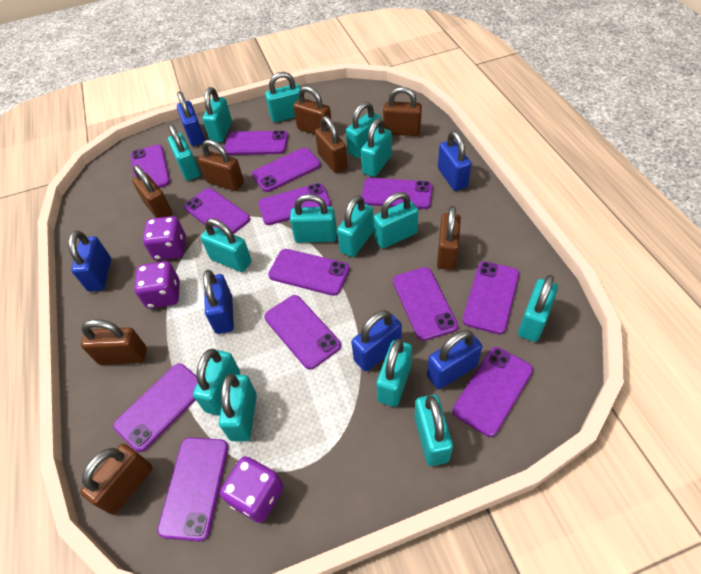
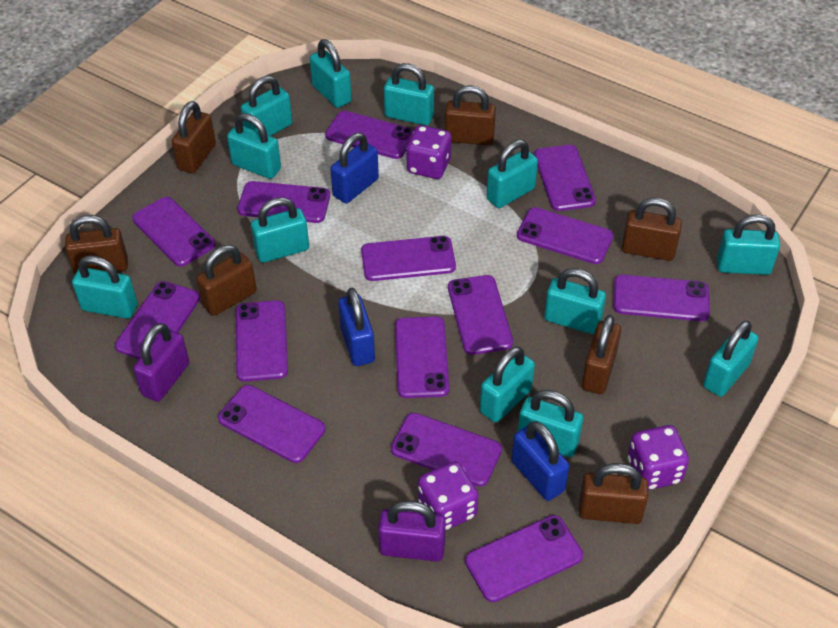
blue padlock: 6 -> 3
brown padlock: 8 -> 7
purple padlock: 0 -> 2
purple phone: 13 -> 14
turquoise padlock: 14 -> 12

